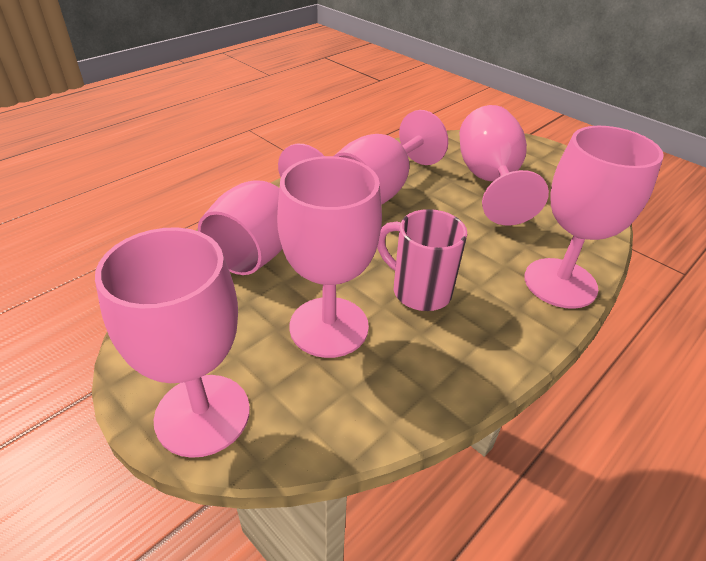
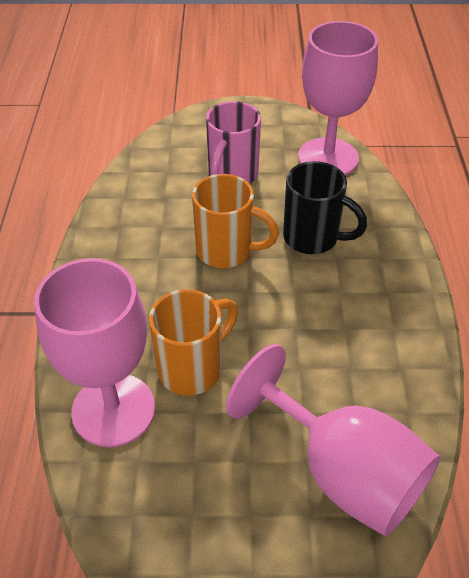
black mug: 0 -> 1
orange mug: 0 -> 2
pink goblet: 6 -> 3

